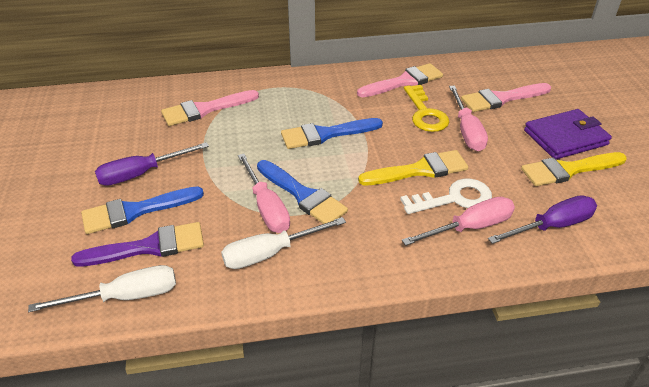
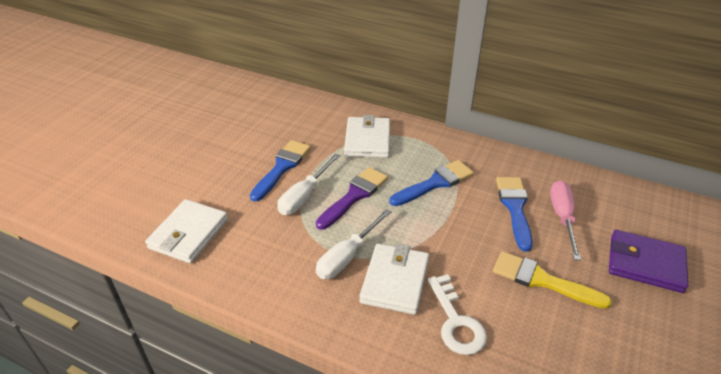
pink brush: 3 -> 0
pink screwdriver: 3 -> 1
purple screwdriver: 2 -> 0
white wallet: 0 -> 3
yellow brush: 2 -> 1
yellow key: 1 -> 0

